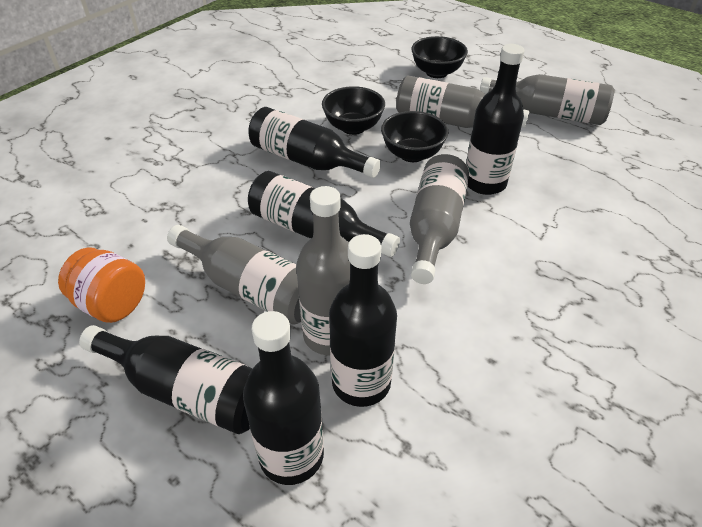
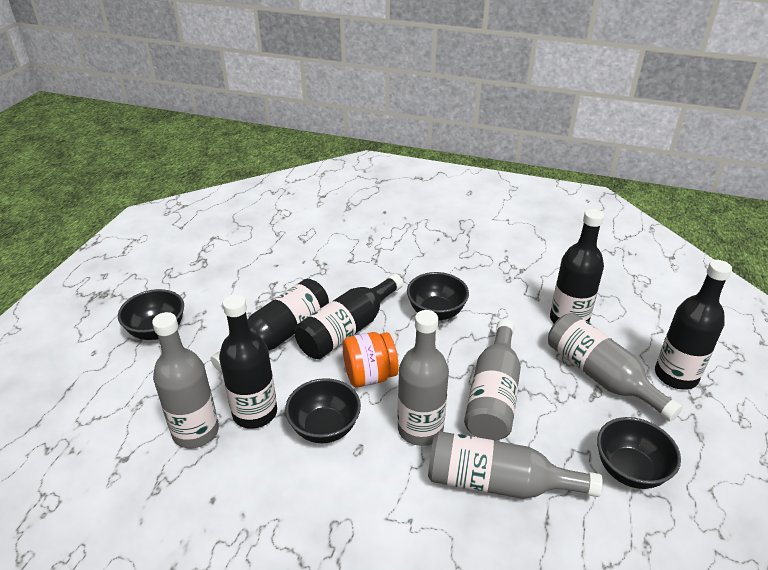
black bottle: 6 -> 5
black bowl: 3 -> 4

